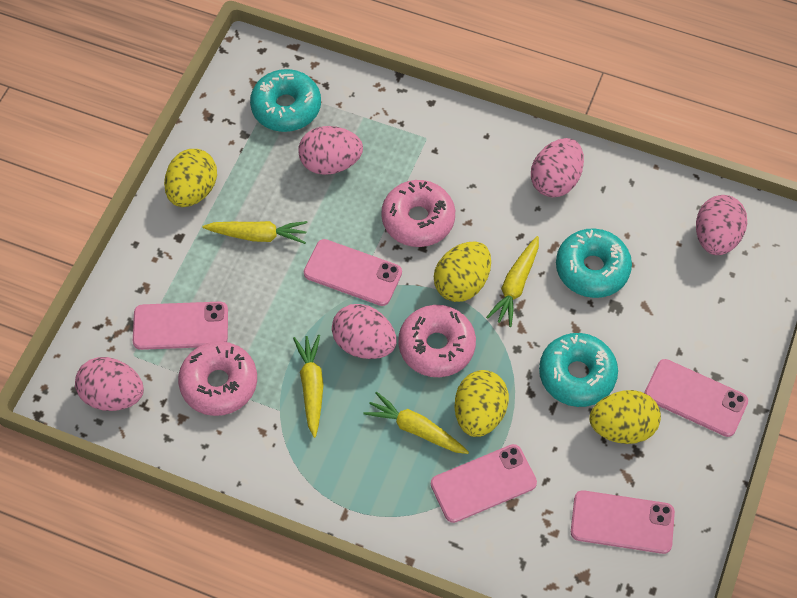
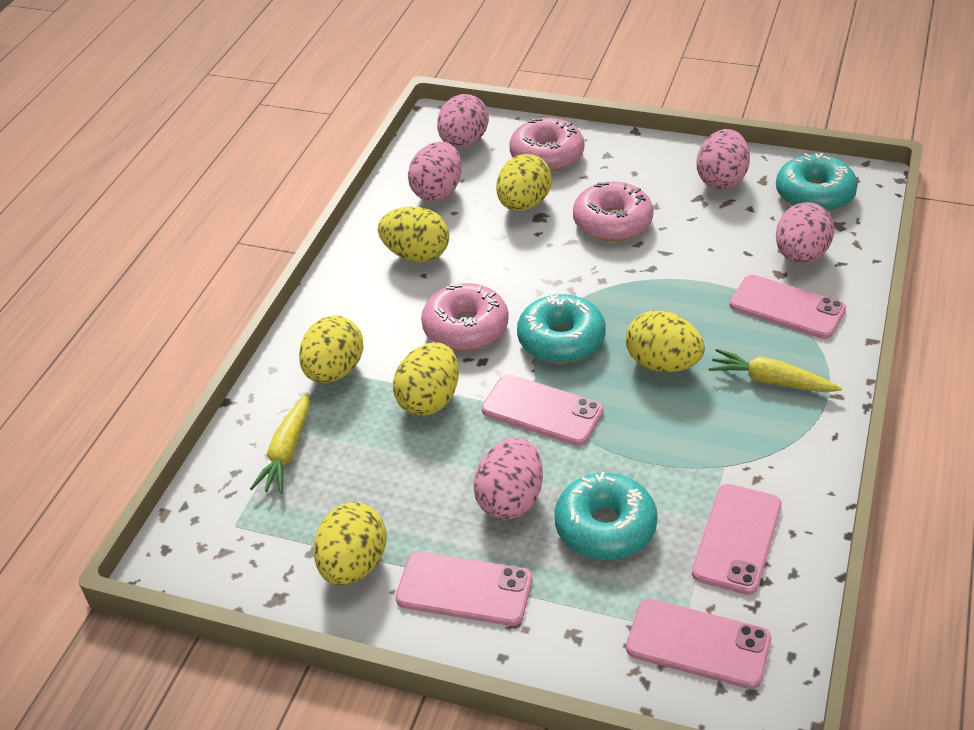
yellow carrot: 4 -> 2
yellow egg: 4 -> 6

